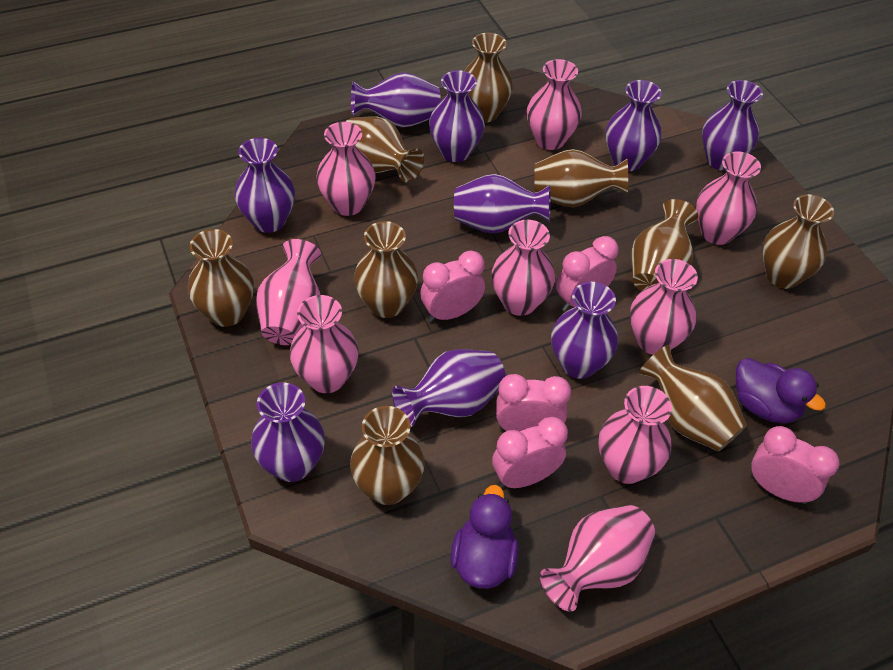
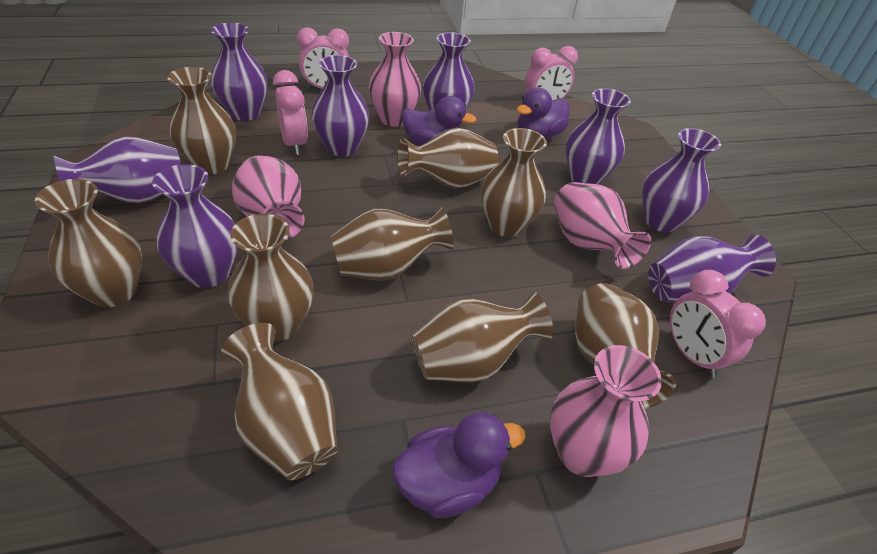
pink clock: 5 -> 4
pink vase: 9 -> 4
purple duck: 2 -> 3
purple vase: 9 -> 8

